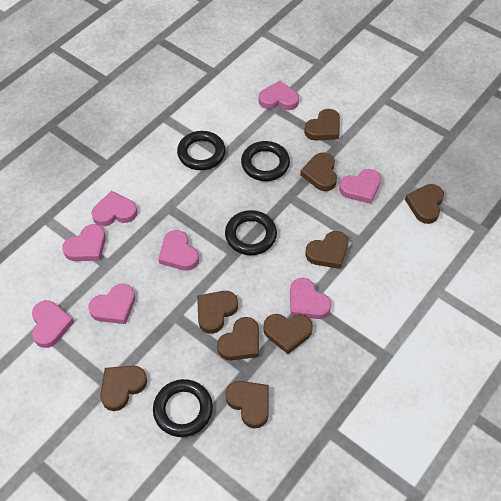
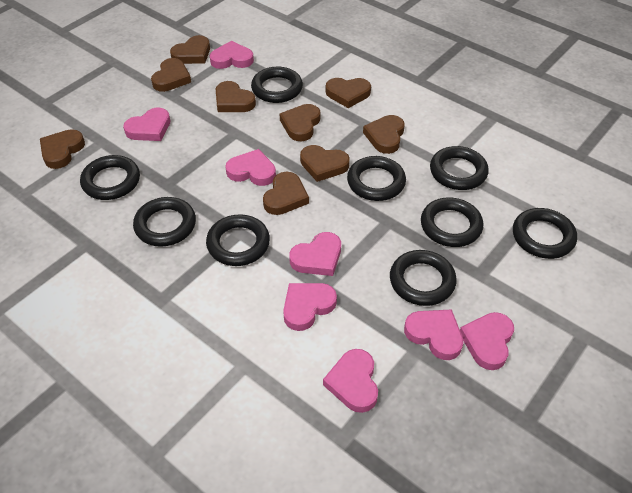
black ring: 4 -> 9

